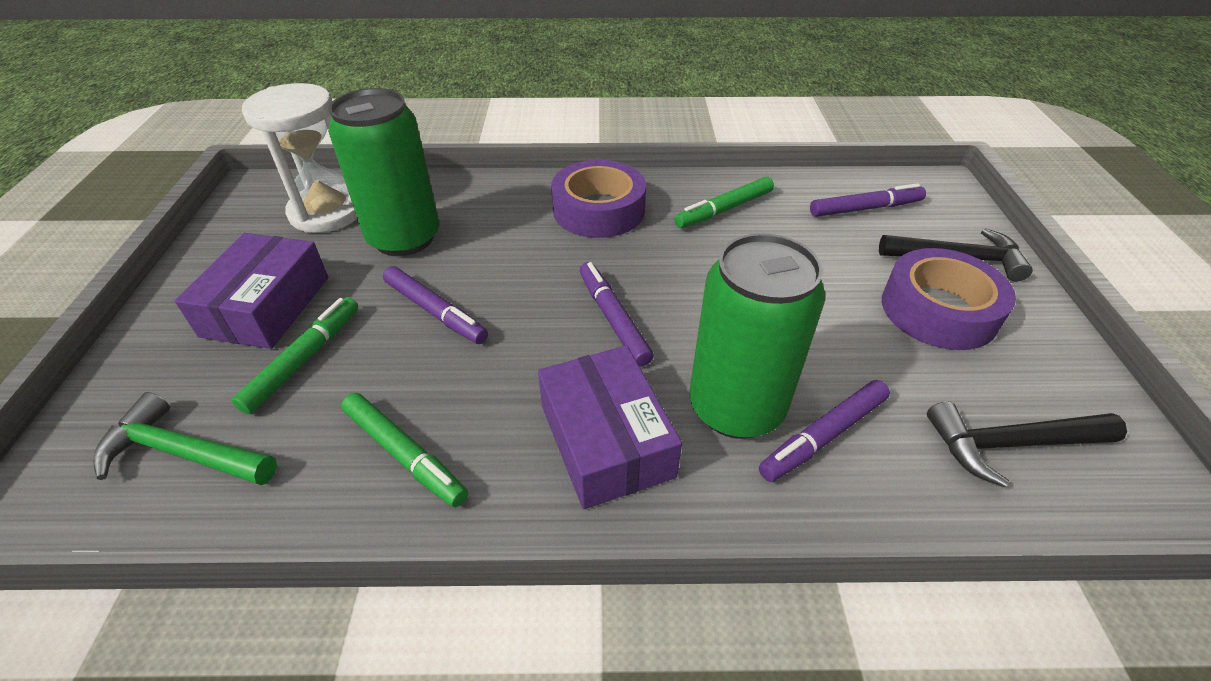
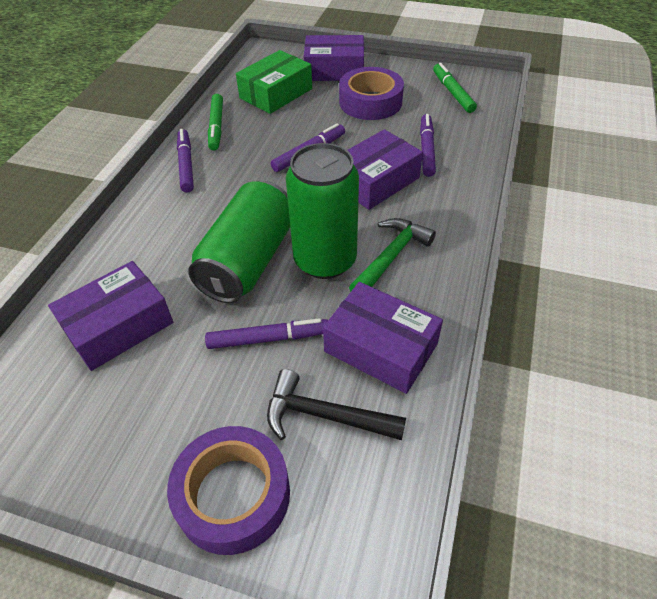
black hammer: 2 -> 1
green box: 0 -> 1
green marker: 3 -> 2
purple box: 2 -> 4
white hourglass: 1 -> 0

